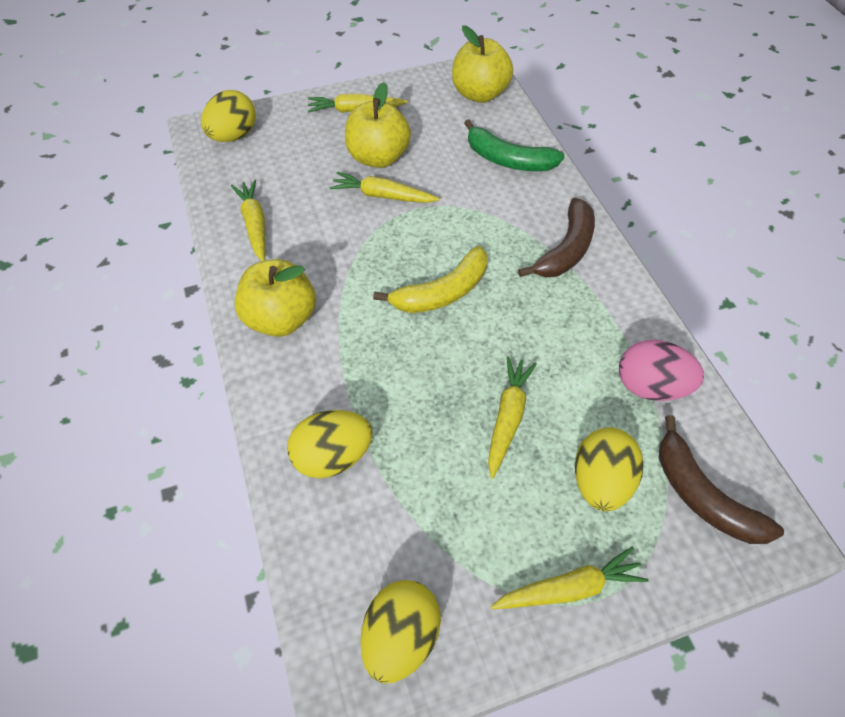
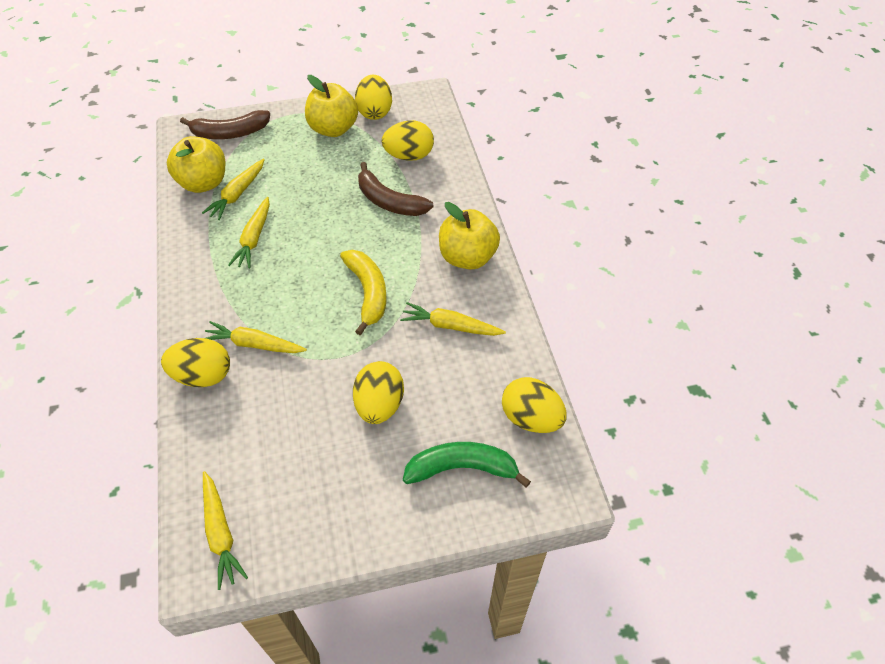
pink egg: 1 -> 0
yellow egg: 4 -> 5

